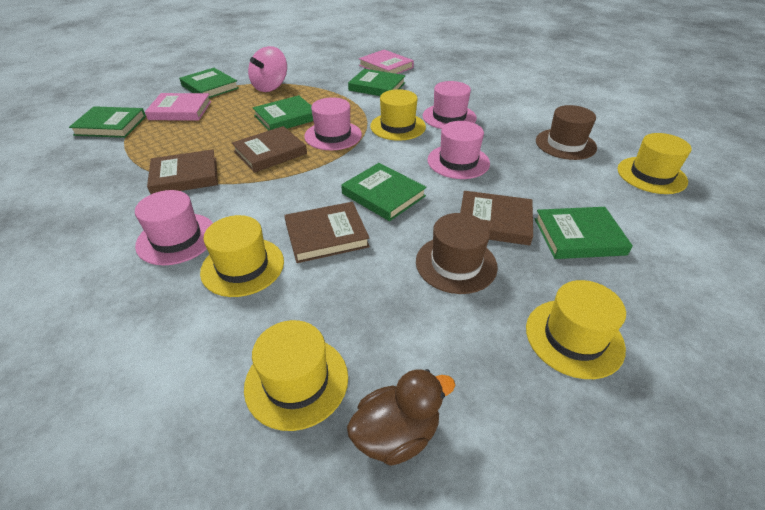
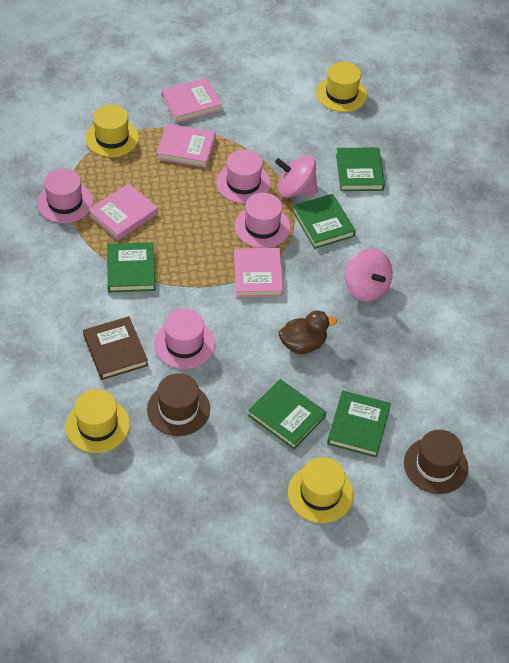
brown book: 4 -> 1
green book: 6 -> 5
pink book: 2 -> 4
pink spinning top: 1 -> 2
yellow hat: 5 -> 4

